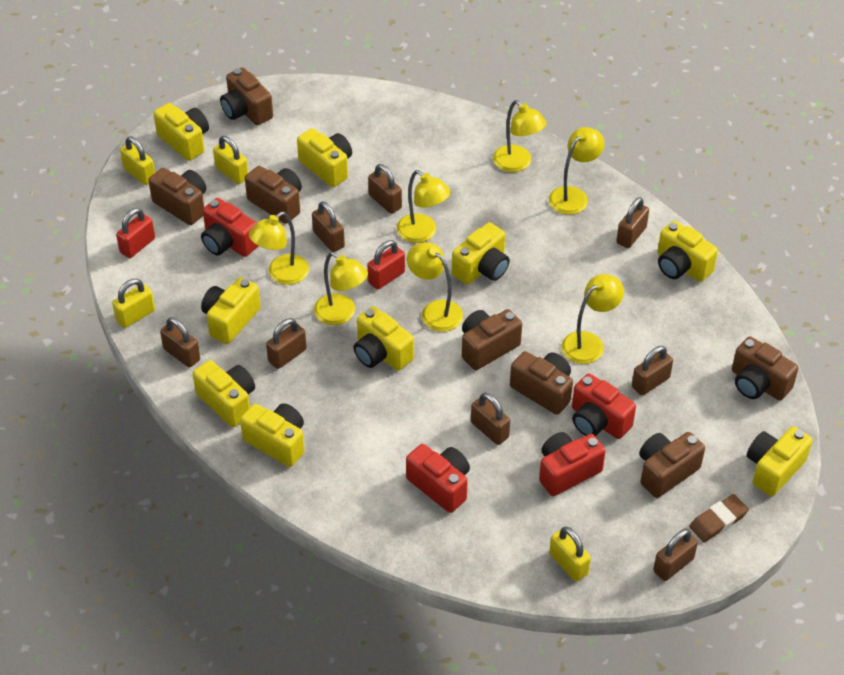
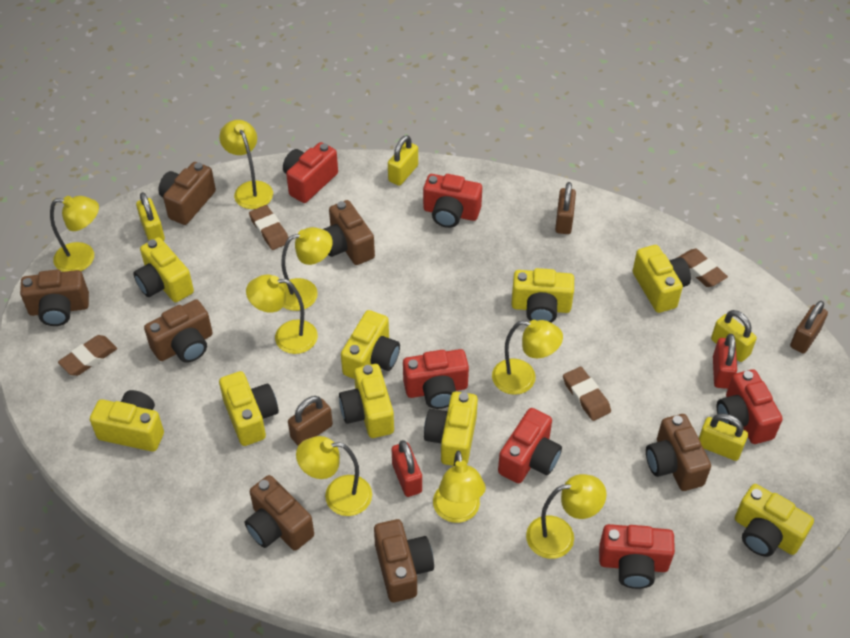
brown eraser: 1 -> 4
brown padlock: 8 -> 3
red camera: 4 -> 6
yellow lamp: 7 -> 8

